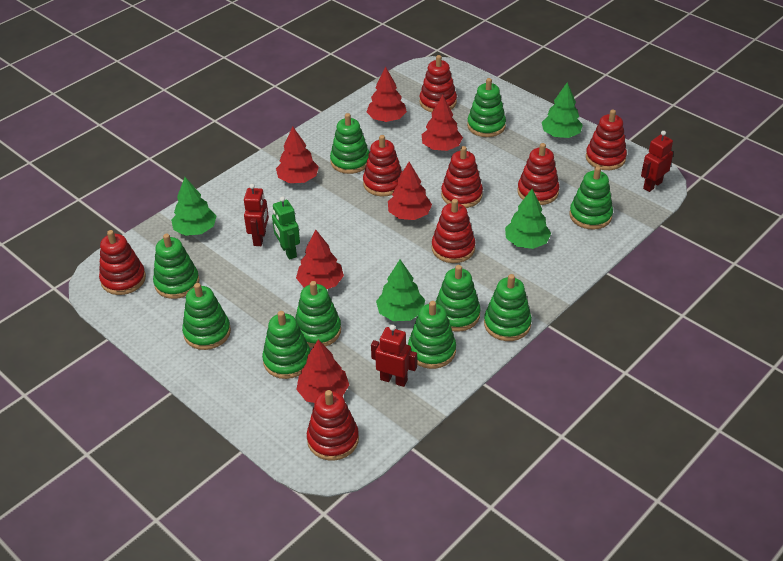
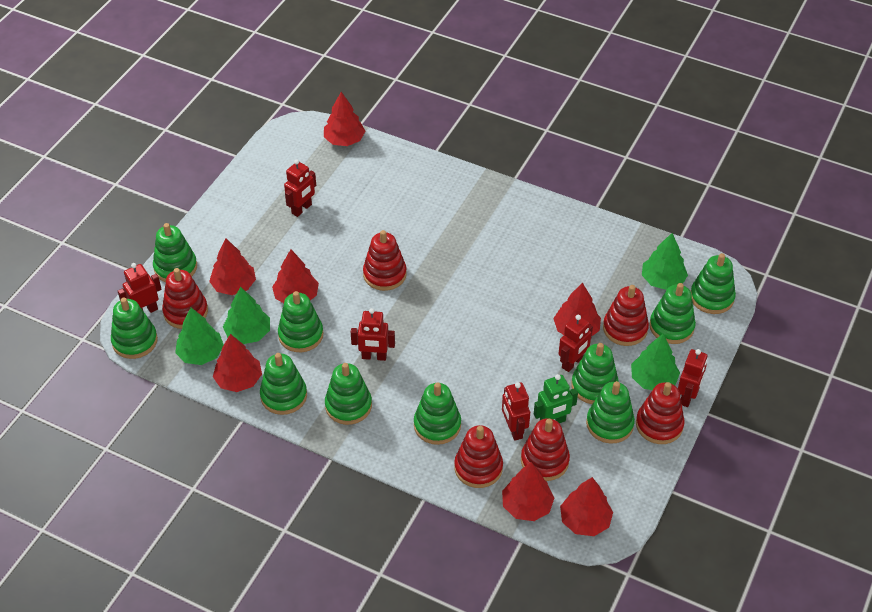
red robot: 3 -> 6
red stacking toy: 8 -> 6
red tree: 6 -> 7

